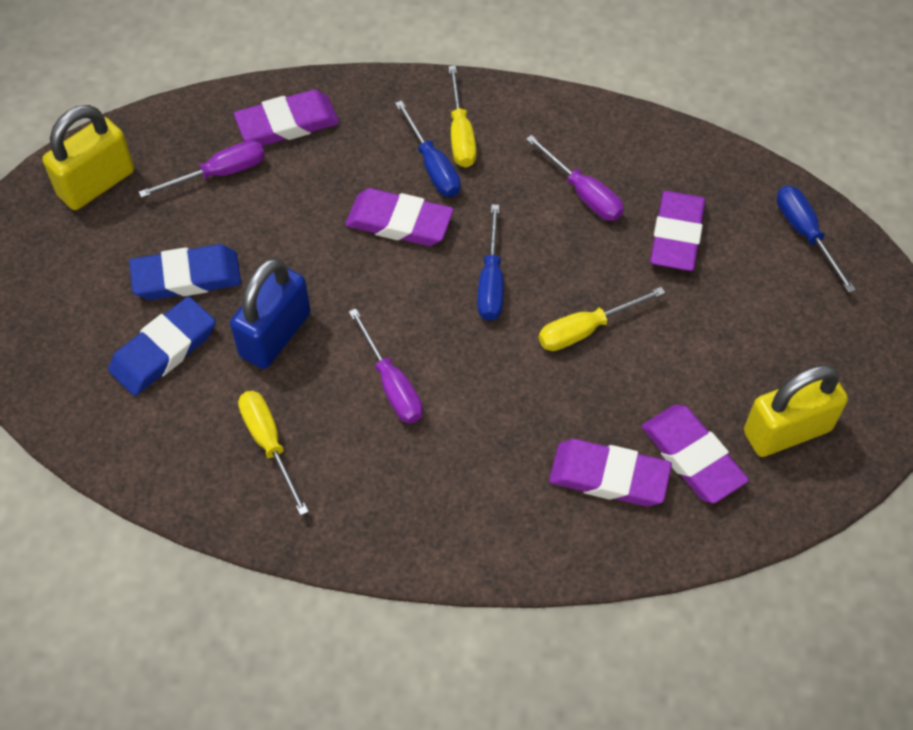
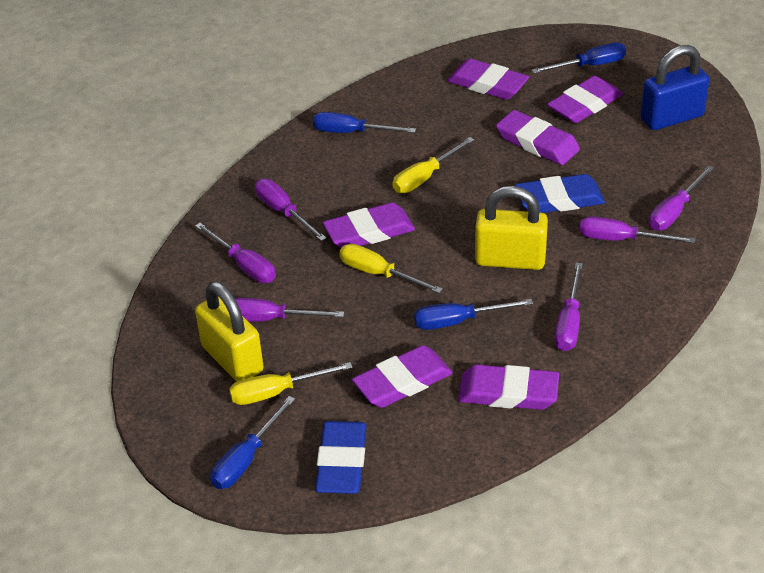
blue screwdriver: 3 -> 4
purple eraser: 5 -> 6
purple screwdriver: 3 -> 6

